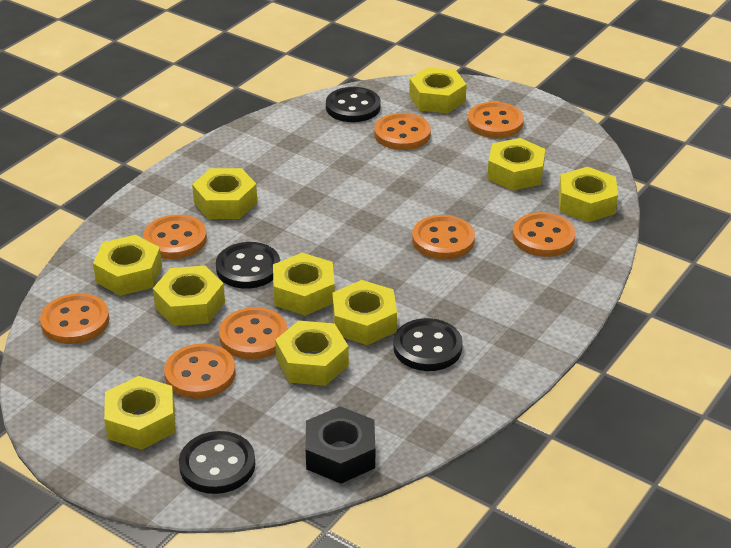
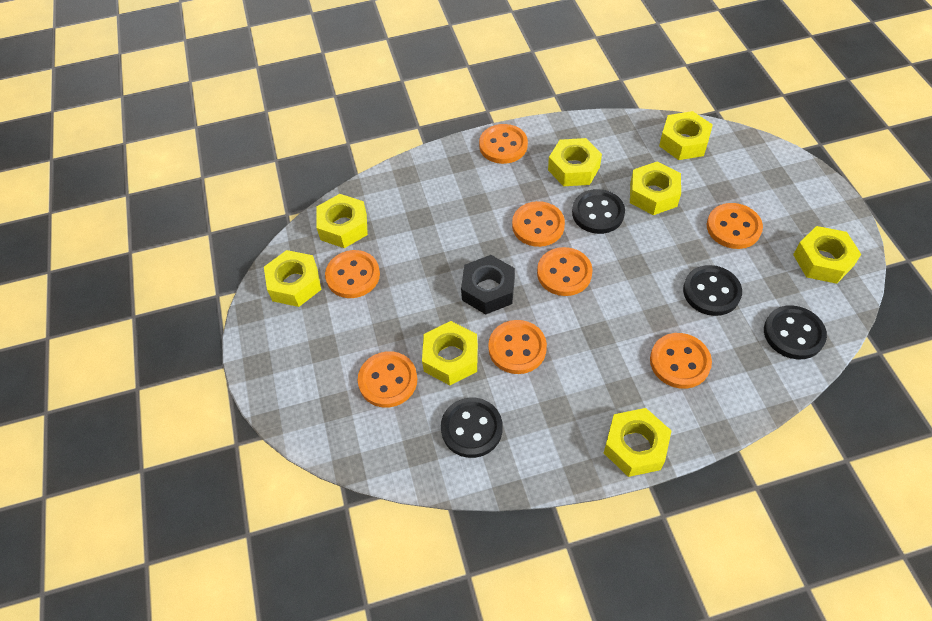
yellow nut: 10 -> 8

